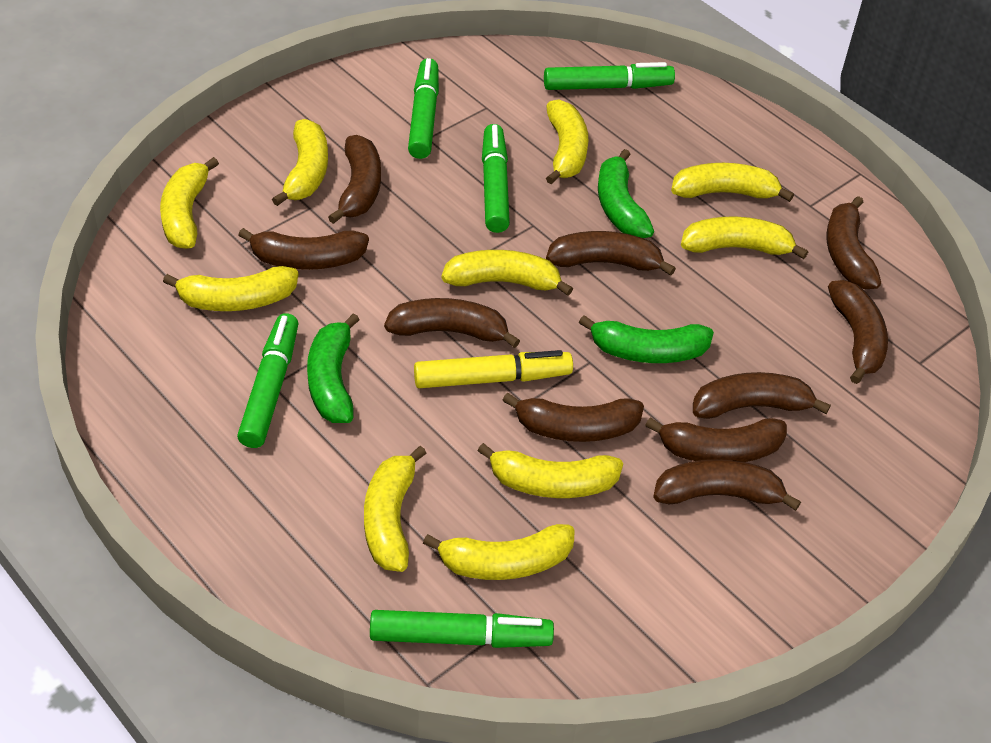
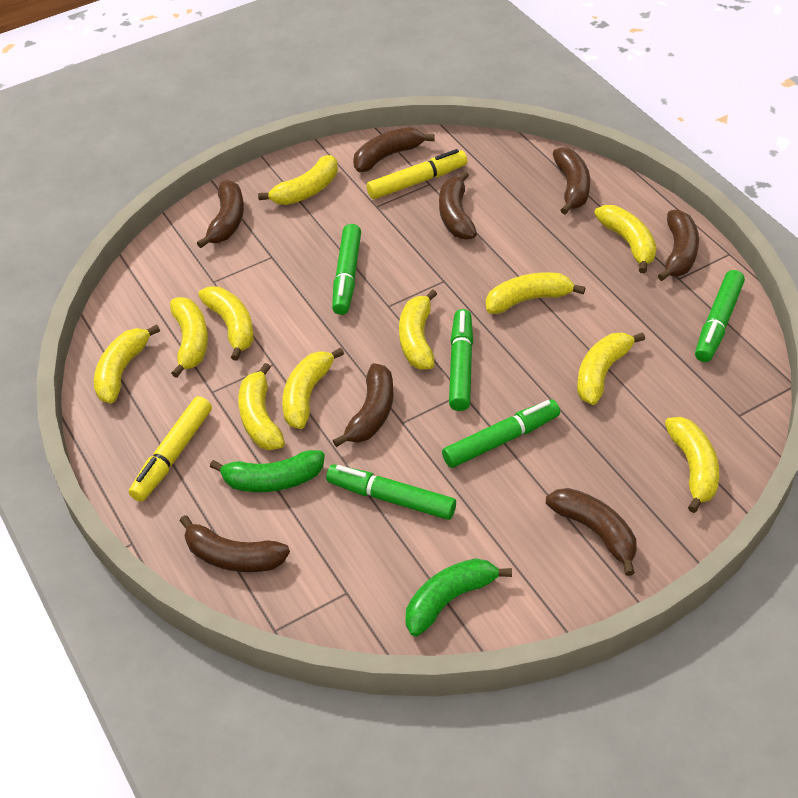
brown banana: 10 -> 8
green banana: 3 -> 2
yellow banana: 10 -> 11
yellow marker: 1 -> 2

